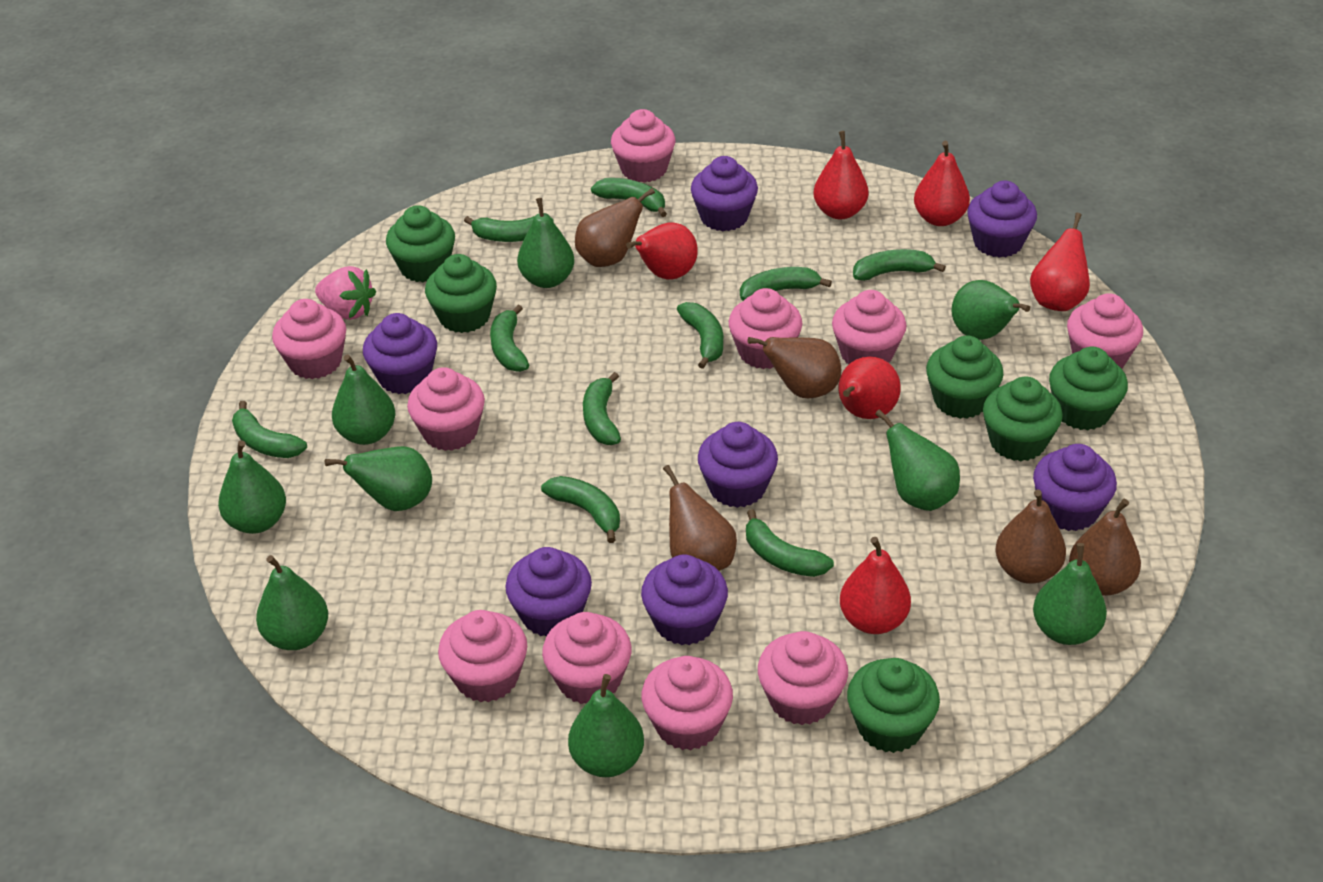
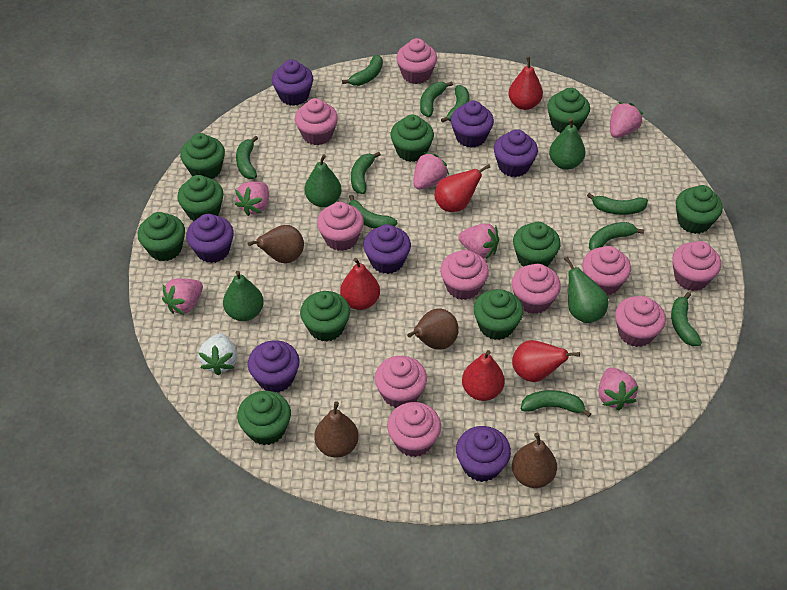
brown pear: 5 -> 4
green cupcake: 6 -> 10
green pear: 9 -> 4
pink strawberry: 1 -> 6
red pear: 6 -> 5
white strawberry: 0 -> 1

